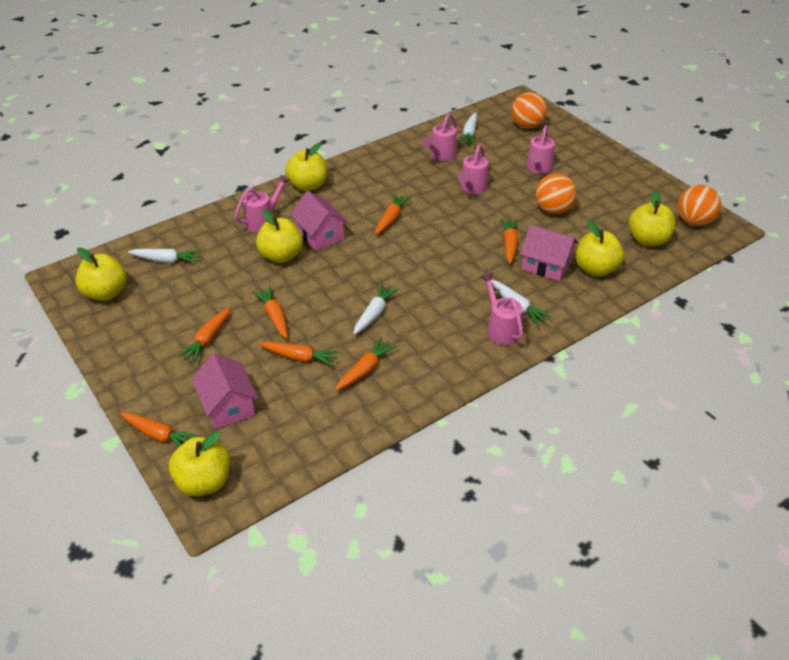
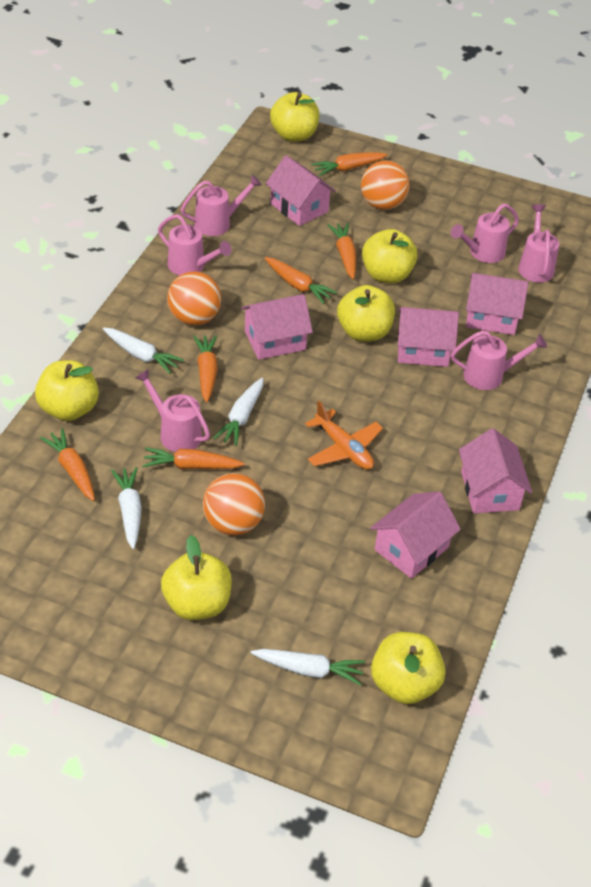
orange carrot: 7 -> 6
orange plane: 0 -> 1
pink house: 3 -> 6
pink watering can: 5 -> 6

